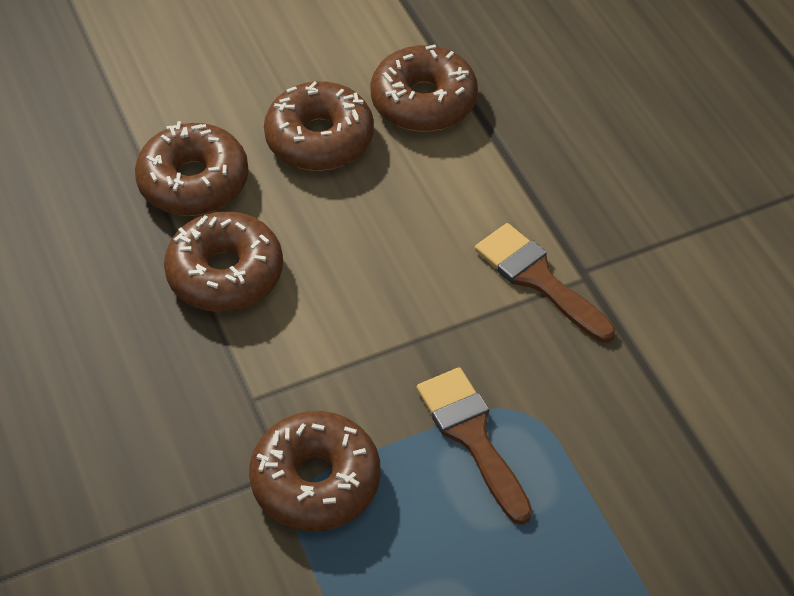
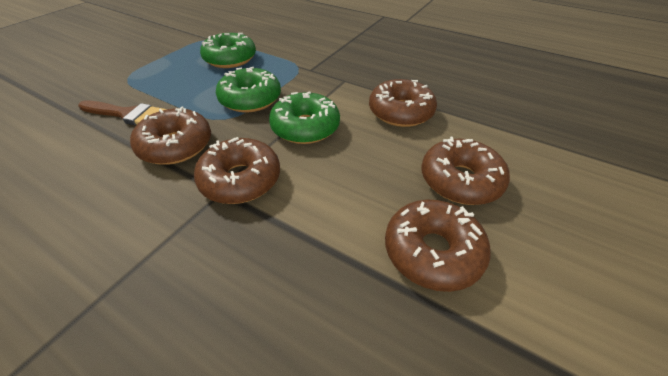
brown brush: 2 -> 1
green donut: 0 -> 3

